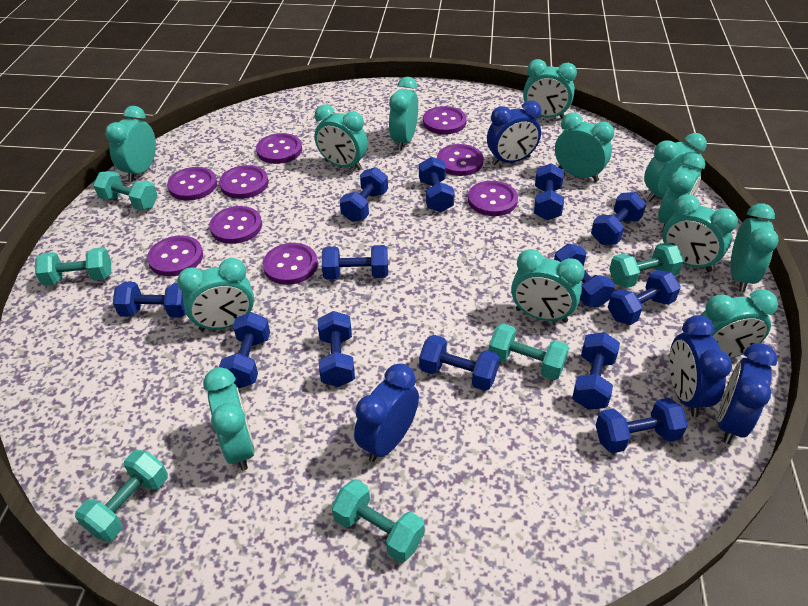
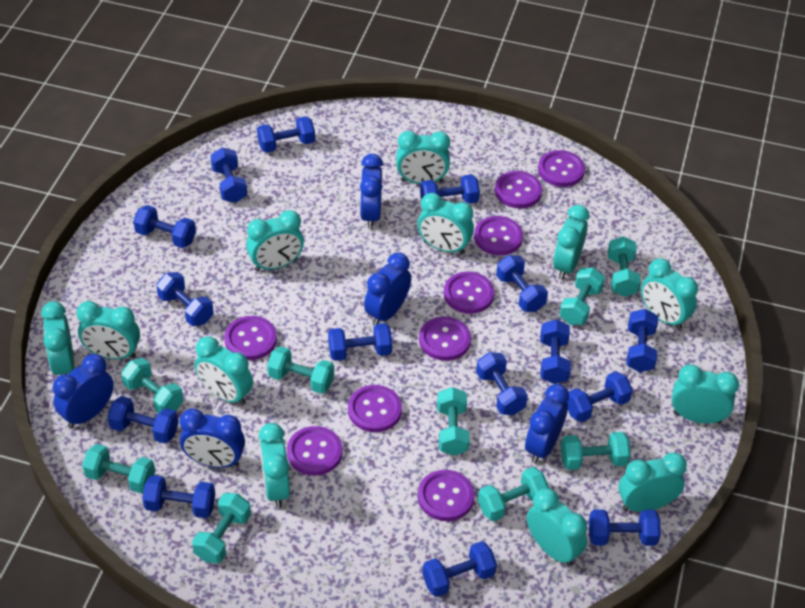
blue clock: 4 -> 5
blue dumbbell: 13 -> 15
turquoise clock: 13 -> 12
turquoise dumbbell: 6 -> 9

